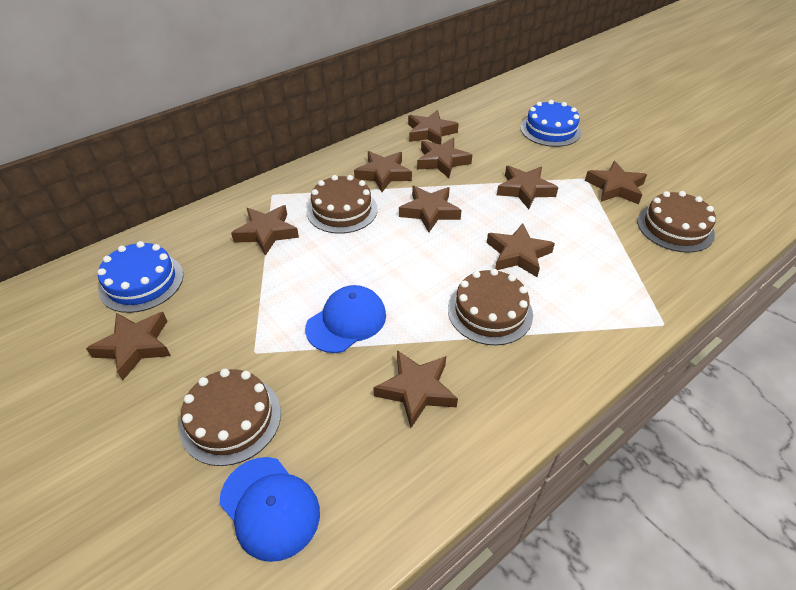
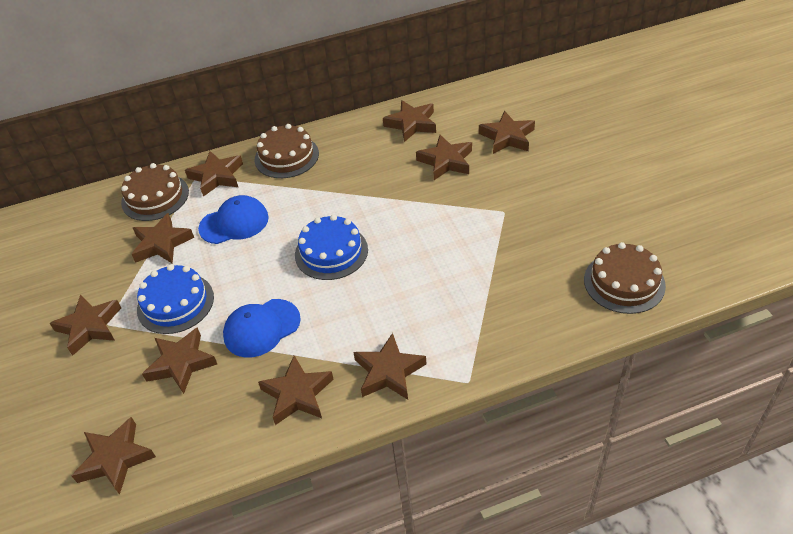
brown cake: 4 -> 3

